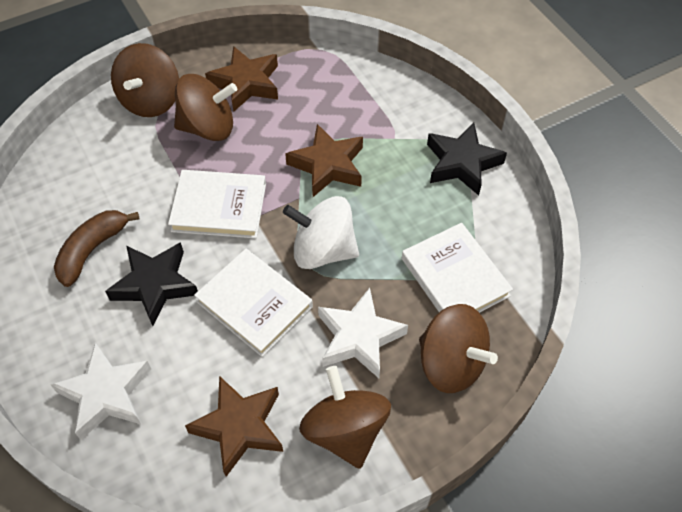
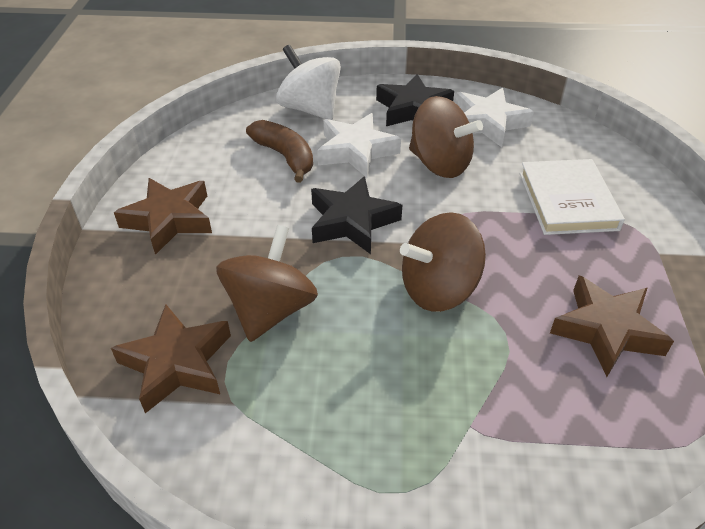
brown spinning top: 4 -> 3
white book: 3 -> 1

